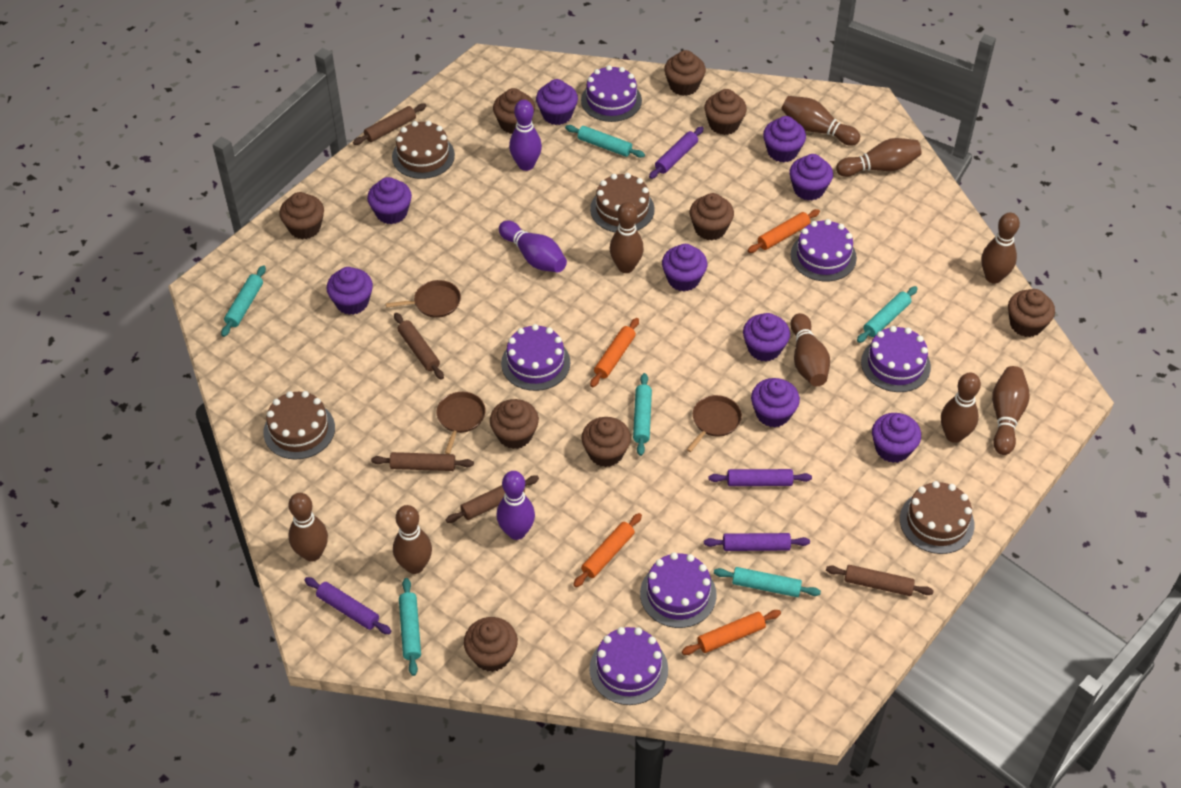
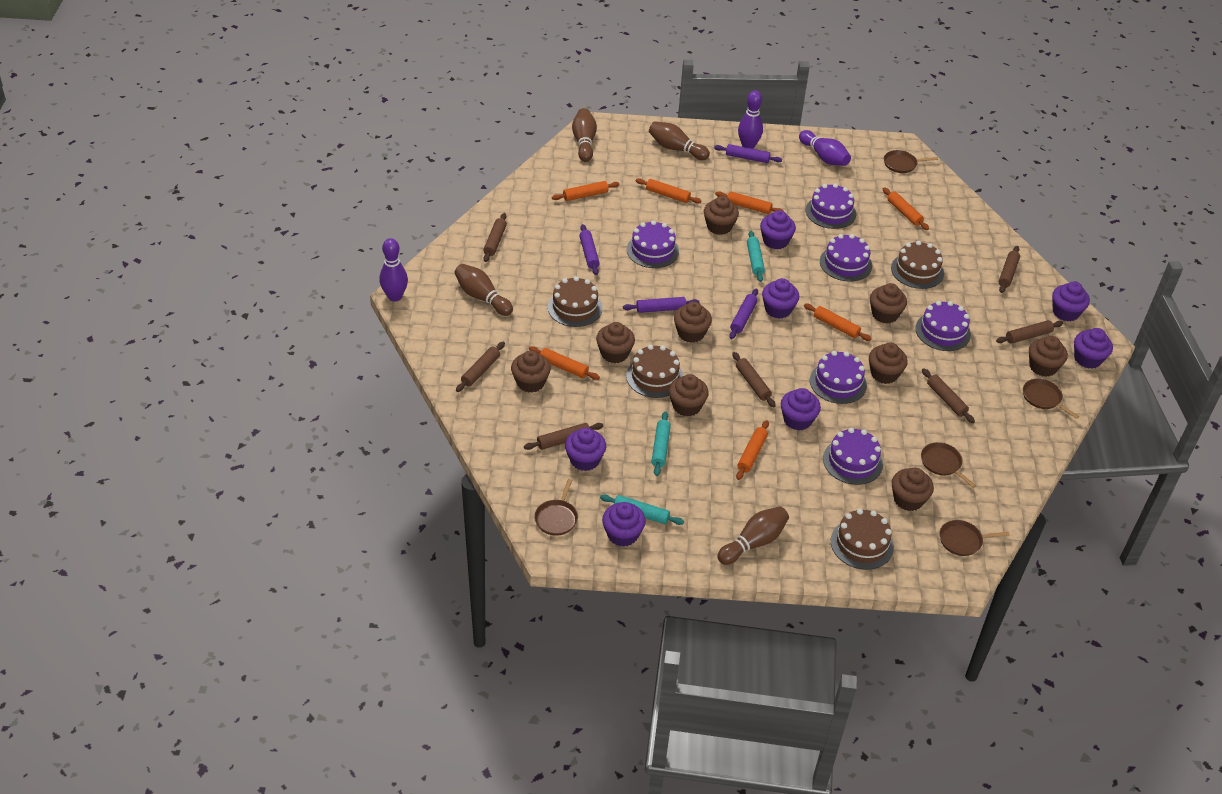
brown bowling pin: 9 -> 4
brown pan: 3 -> 5
brown rolling pin: 5 -> 7
orange rolling pin: 4 -> 7
purple cupcake: 9 -> 7
turquoise rolling pin: 6 -> 3

